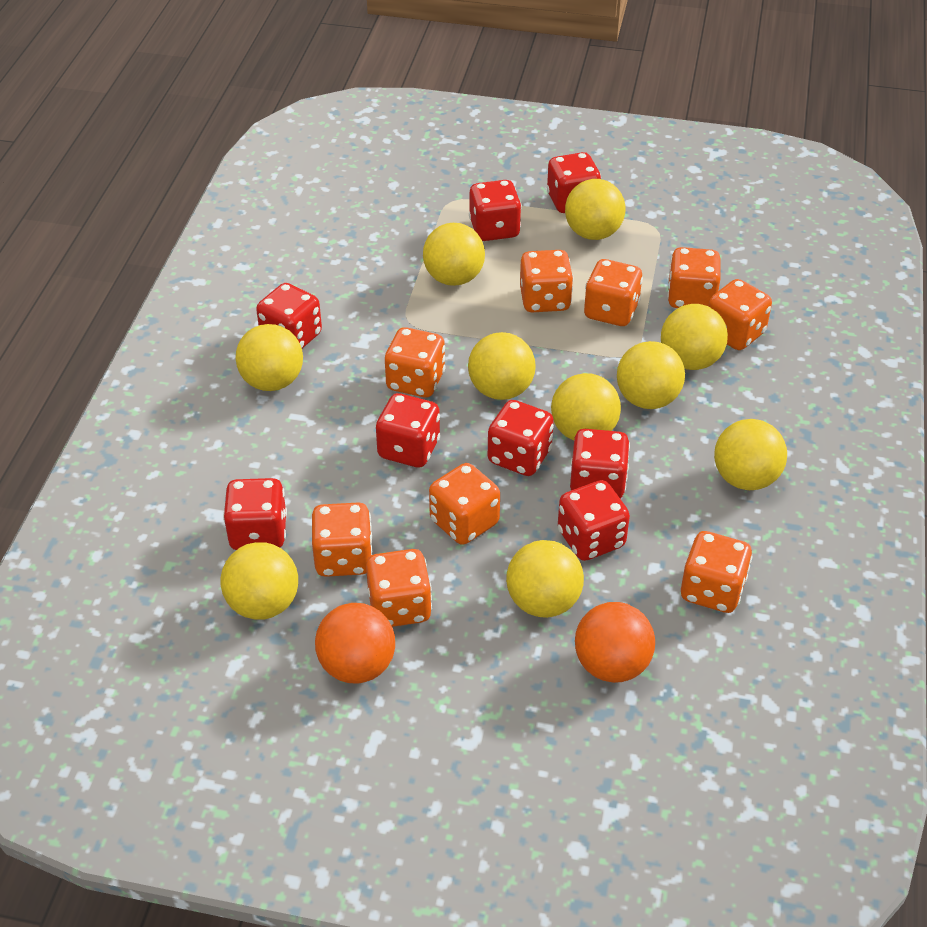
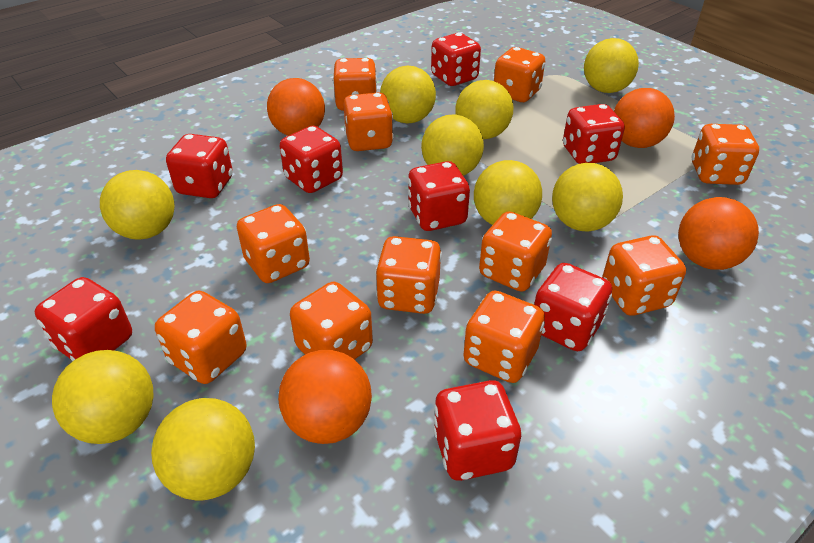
orange ball: 2 -> 4
orange dice: 9 -> 11
yellow ball: 10 -> 9

